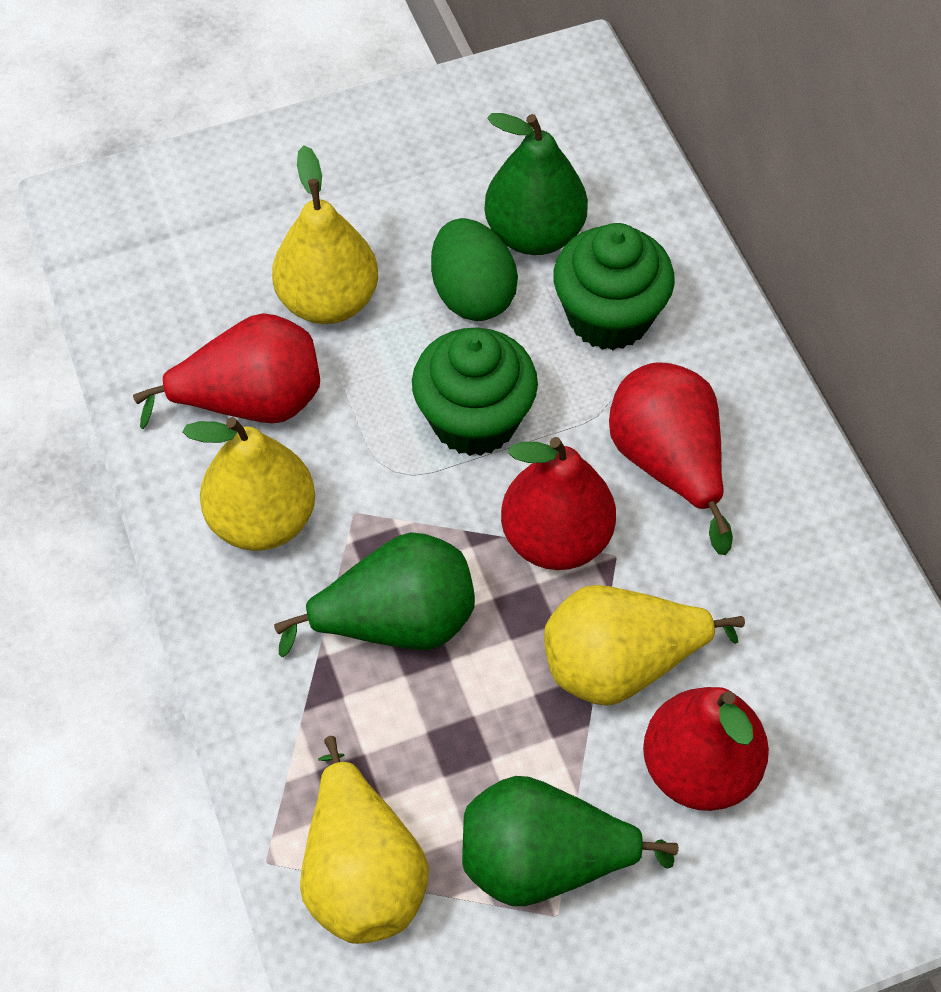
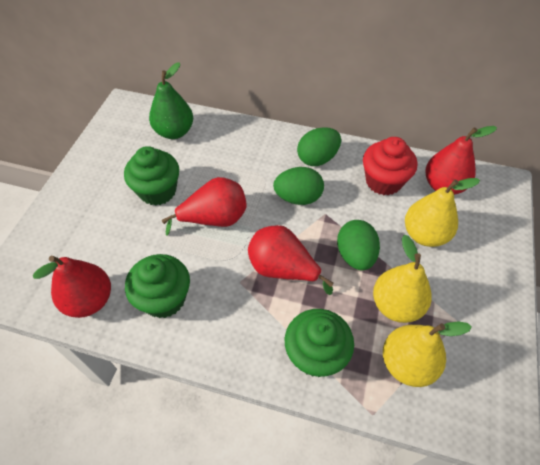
green cupcake: 2 -> 3
green egg: 1 -> 3
green pear: 3 -> 1
red cupcake: 0 -> 1
yellow pear: 4 -> 3

